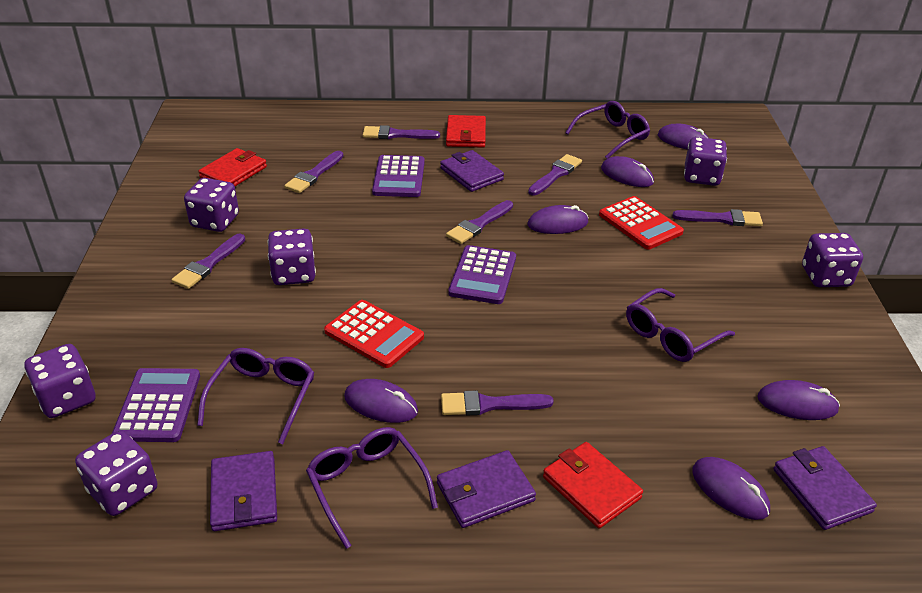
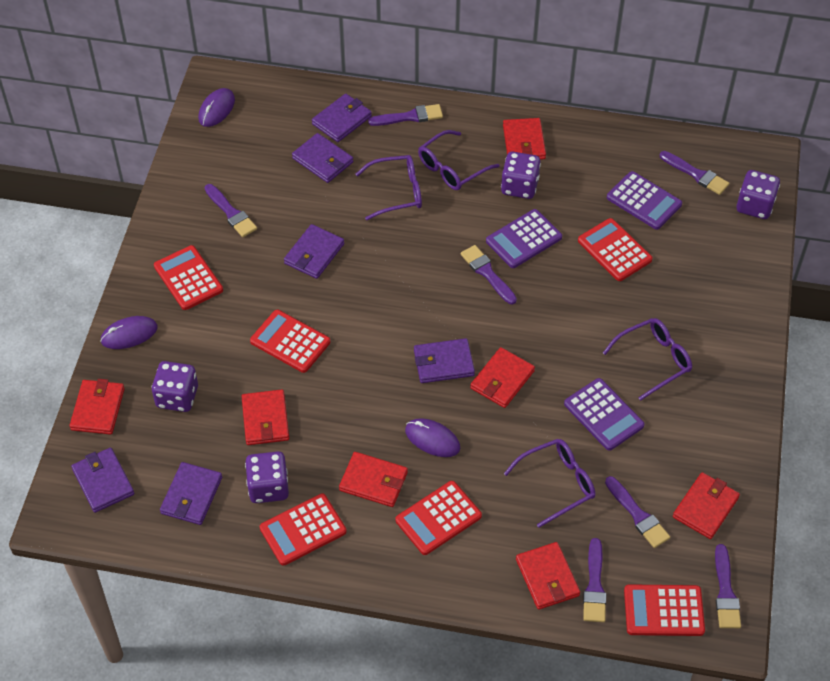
purple dice: 6 -> 4
purple mouse: 6 -> 3
purple wallet: 4 -> 6
red calculator: 2 -> 6
red wallet: 3 -> 7

